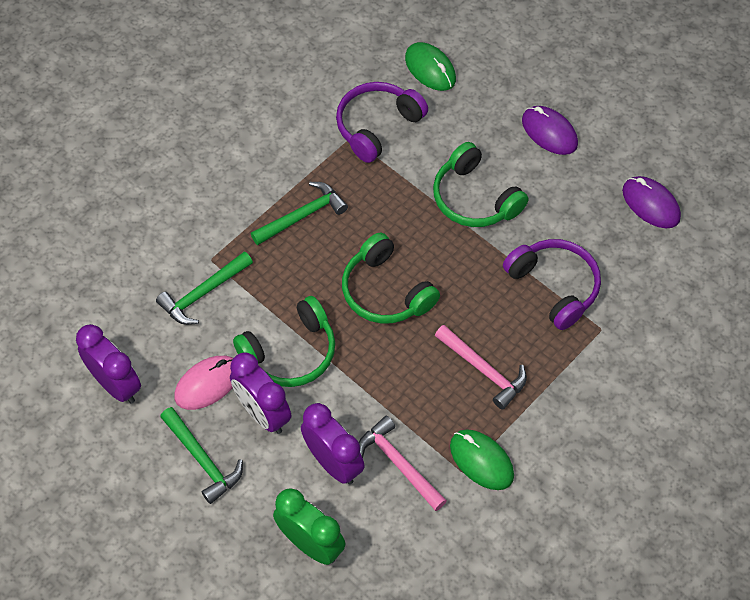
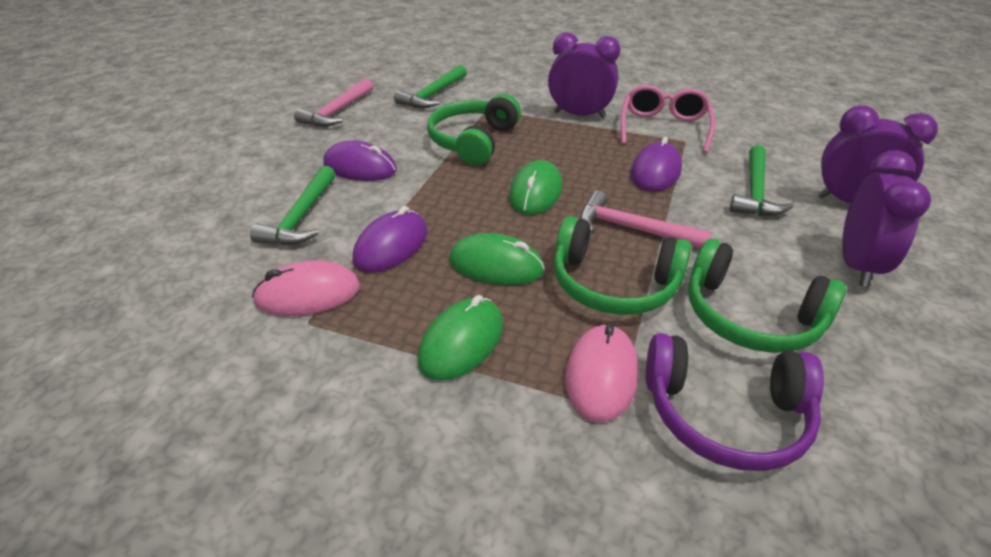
green clock: 1 -> 0
green mouse: 2 -> 3
pink glasses: 0 -> 1
pink mouse: 1 -> 2
purple headphones: 2 -> 1
purple mouse: 2 -> 3

